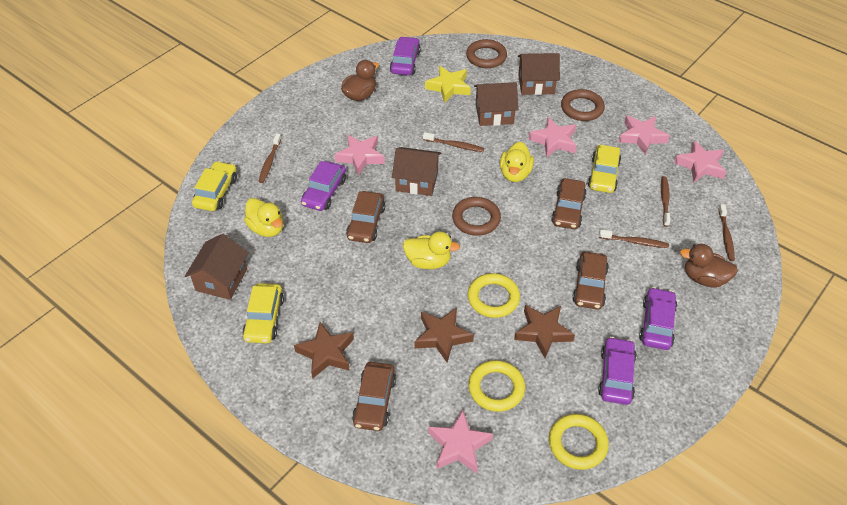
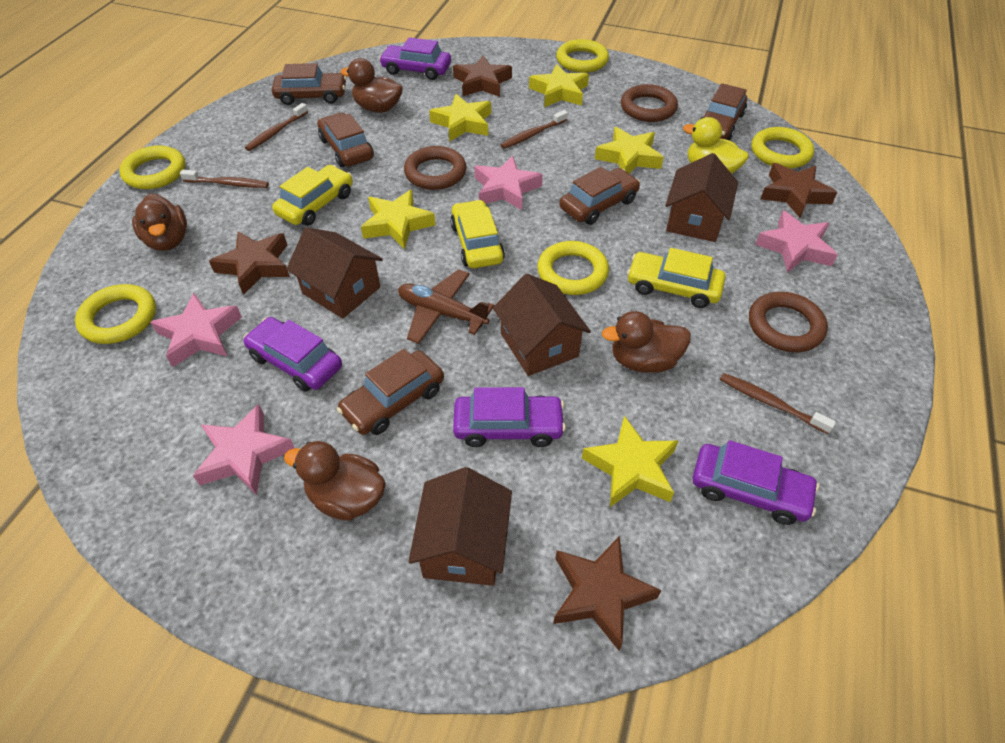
brown car: 4 -> 5
brown duck: 2 -> 4
brown plane: 0 -> 1
brown star: 3 -> 4
brown toothbrush: 5 -> 4
pink star: 5 -> 4
yellow duck: 3 -> 1
yellow ring: 3 -> 5
yellow star: 1 -> 5

